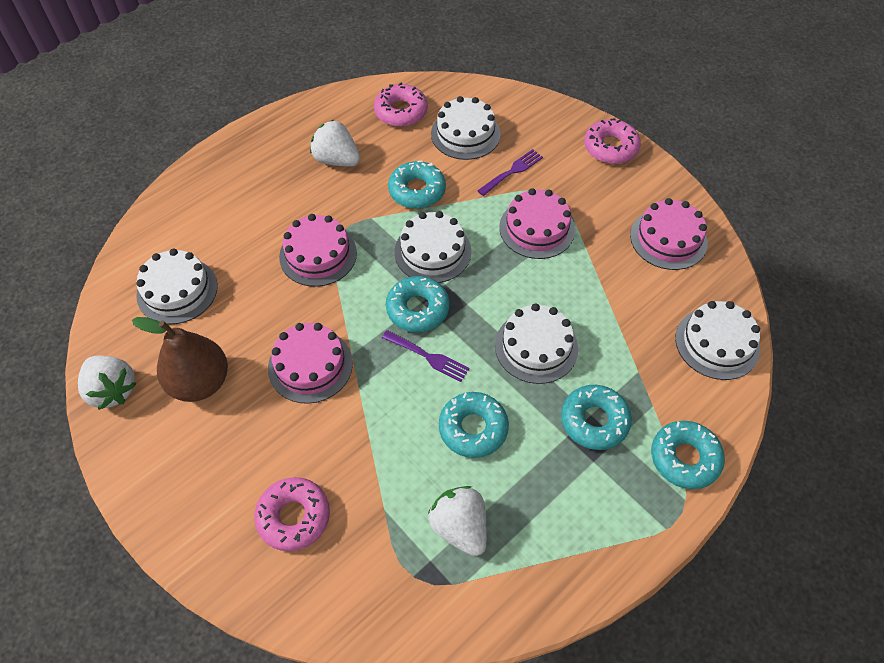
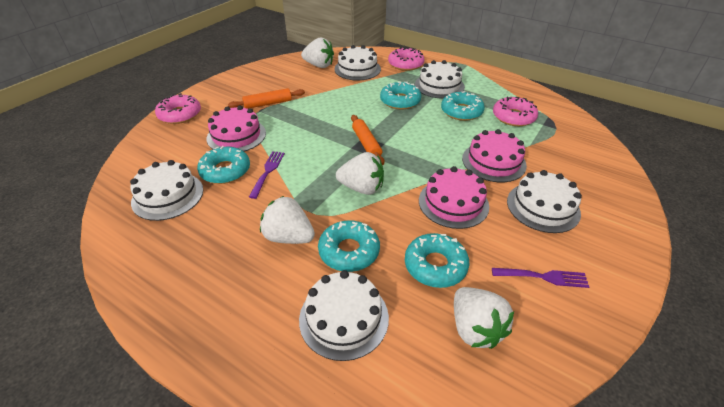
brown pear: 1 -> 0
orange rolling pin: 0 -> 2
pink cake: 4 -> 3
white strawberry: 3 -> 4

